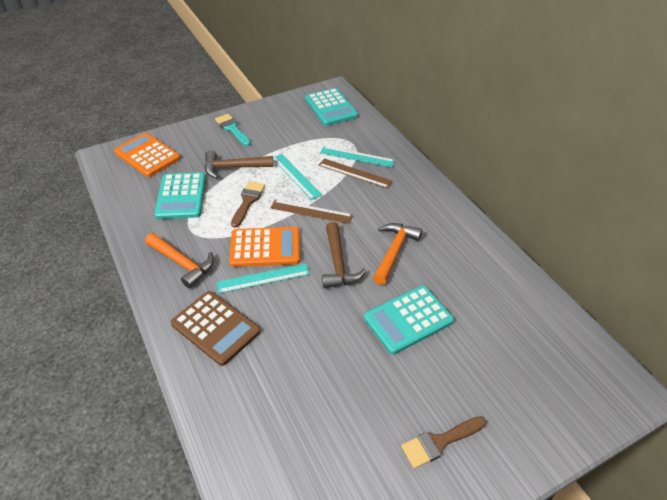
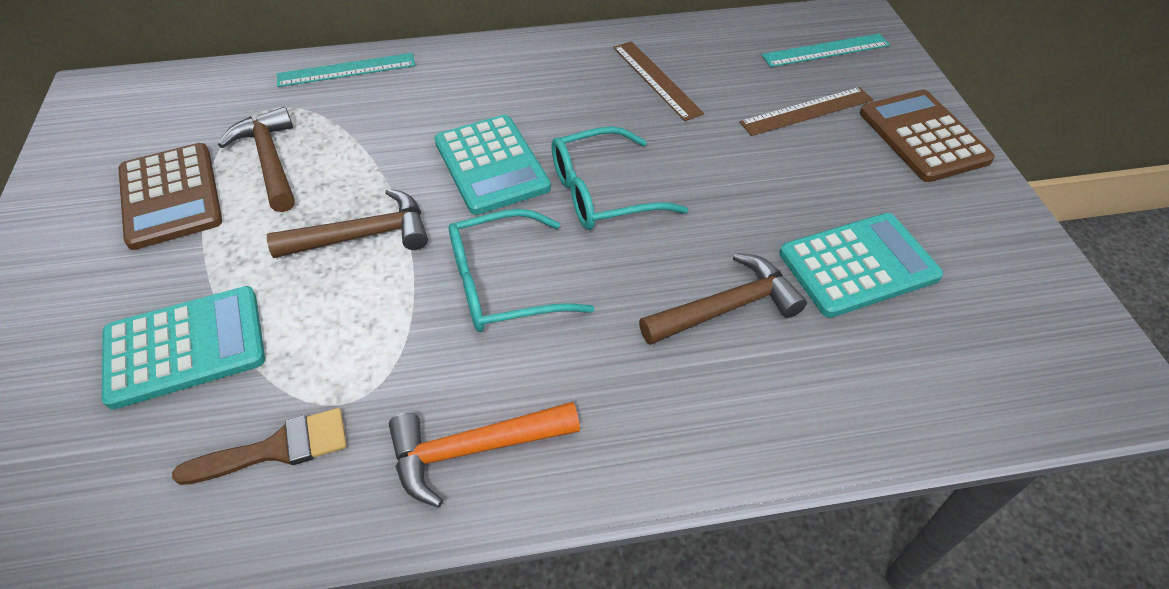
brown brush: 2 -> 1
brown calculator: 1 -> 2
brown hammer: 2 -> 3
orange calculator: 2 -> 0
orange hammer: 2 -> 1
turquoise brush: 1 -> 0
turquoise glasses: 0 -> 2
turquoise ruler: 3 -> 2

